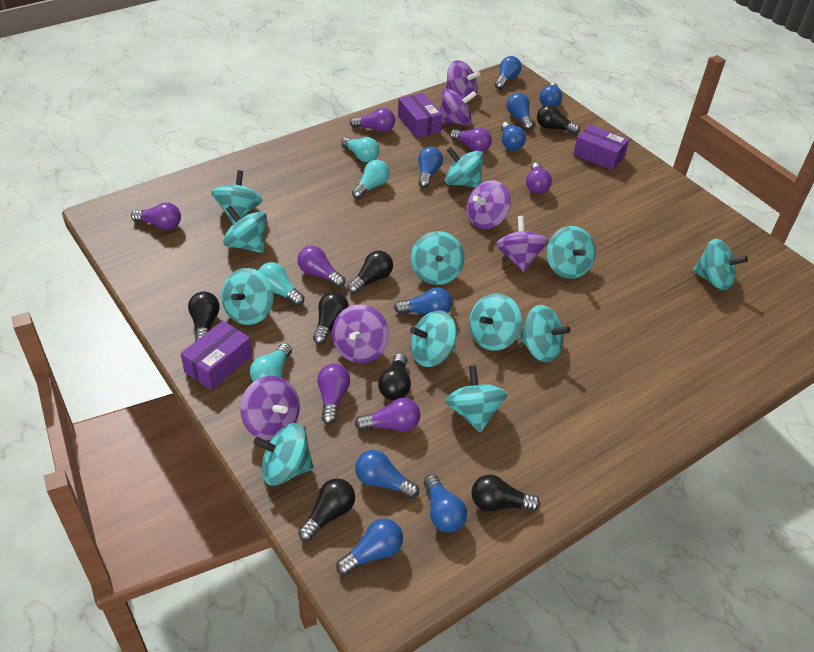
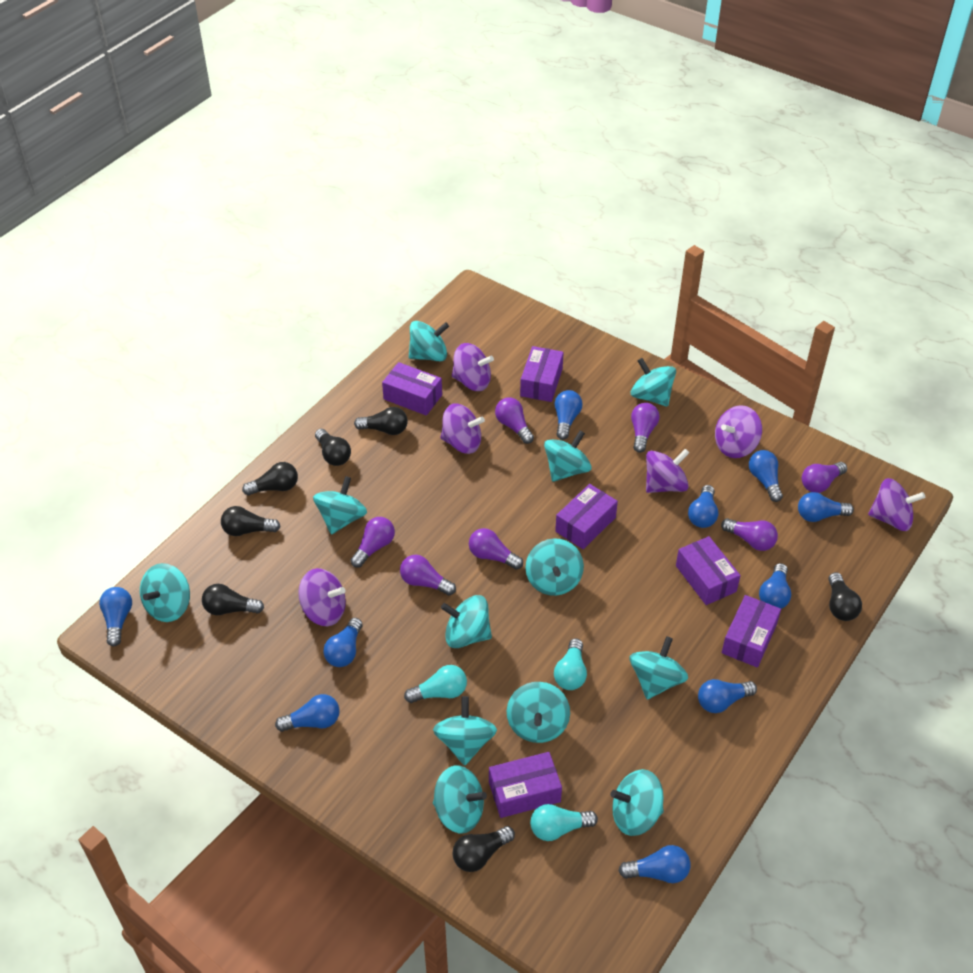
blue light bulb: 9 -> 10
purple box: 3 -> 6
turquoise light bulb: 4 -> 3

